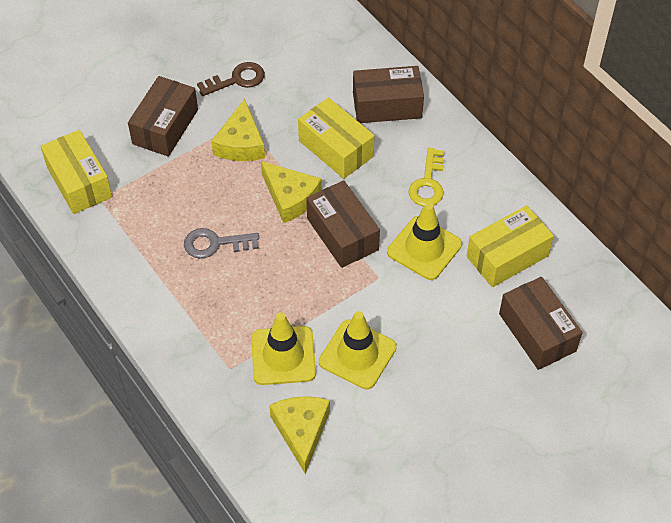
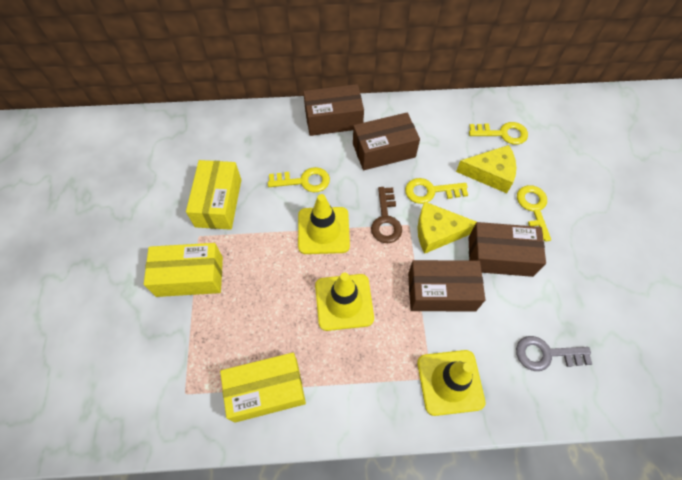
yellow cheese: 3 -> 2
yellow key: 1 -> 4

